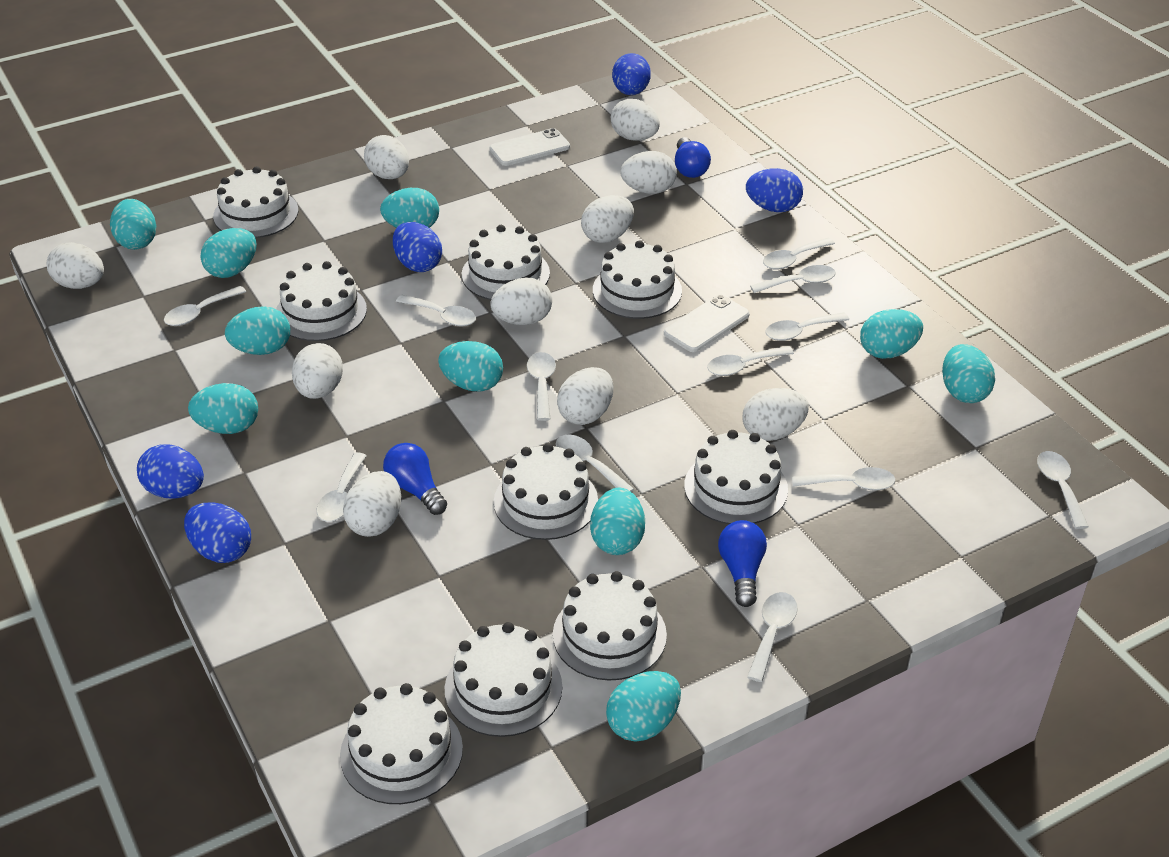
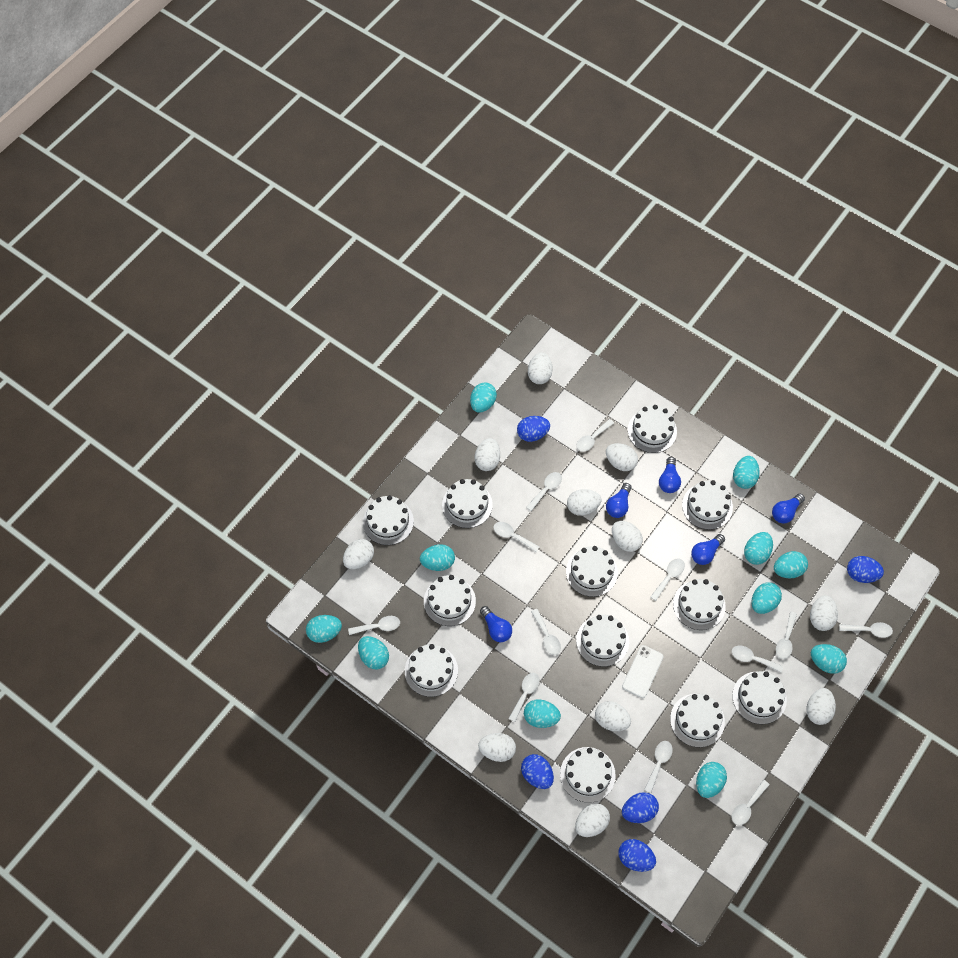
blue light bulb: 3 -> 5
turquoise egg: 10 -> 11
white cake: 9 -> 12
white egg: 10 -> 11
white phone: 2 -> 1

